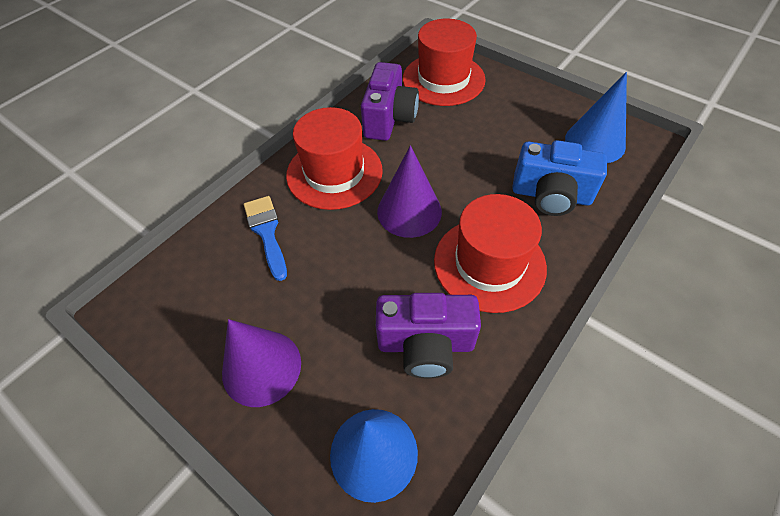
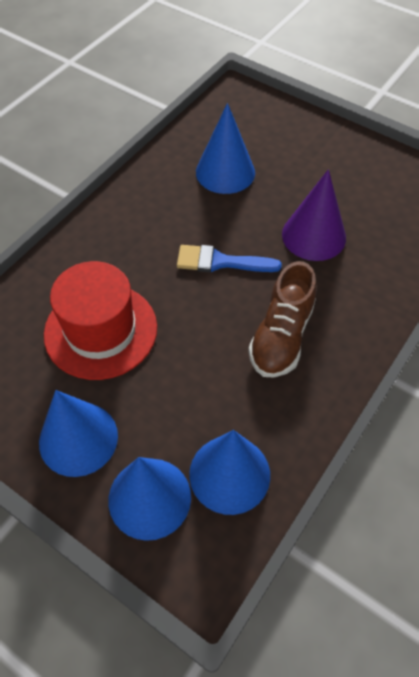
blue camera: 1 -> 0
blue cone: 2 -> 4
brown shoe: 0 -> 1
purple camera: 2 -> 0
purple cone: 2 -> 1
red hat: 3 -> 1

